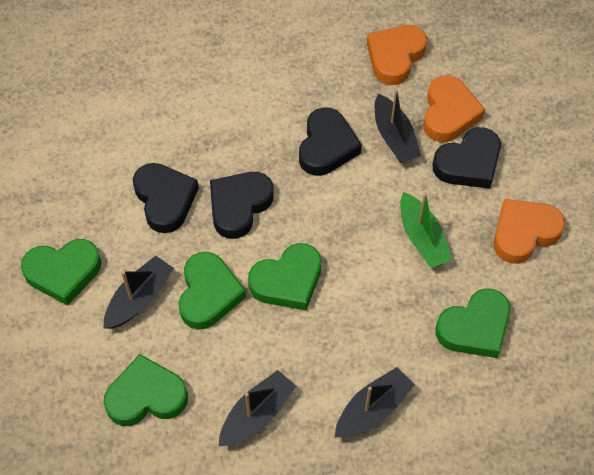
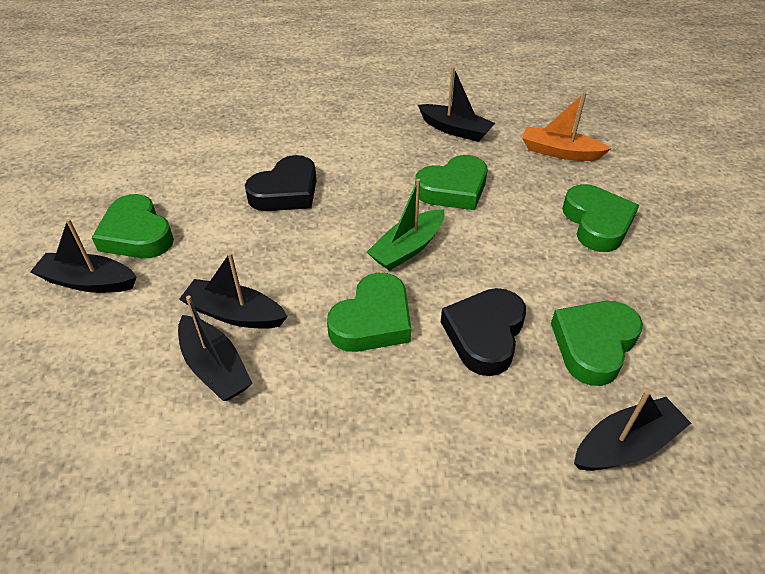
black boat: 4 -> 5
black heart: 4 -> 2
orange boat: 0 -> 1
orange heart: 3 -> 0

